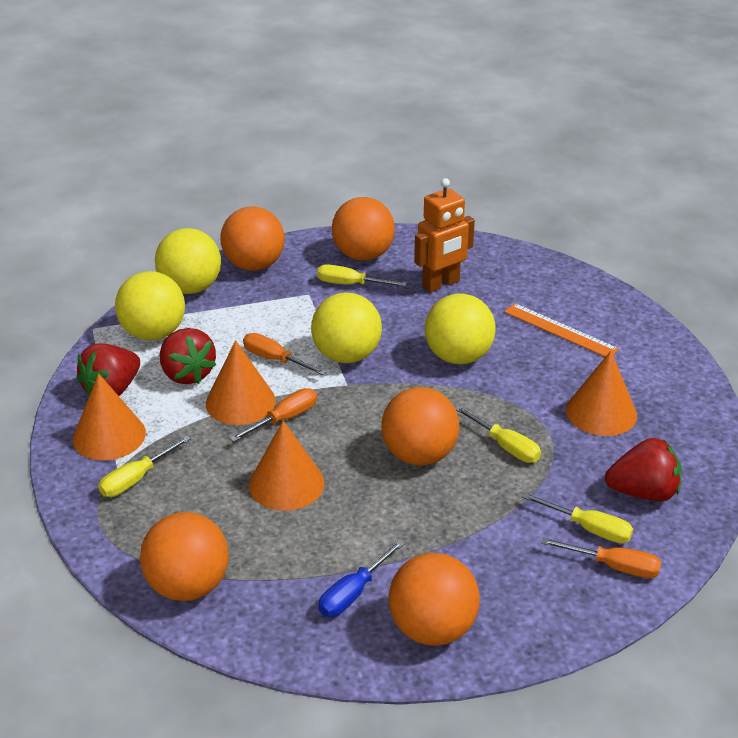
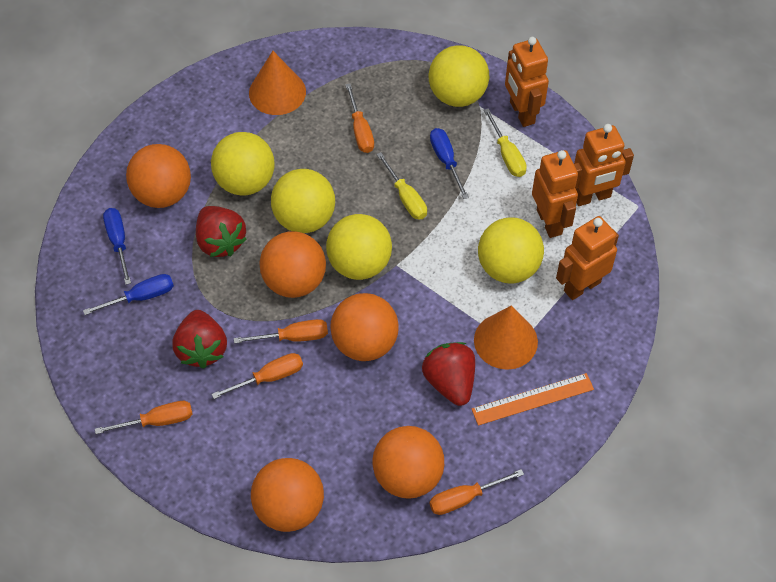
blue screwdriver: 1 -> 3
orange cone: 4 -> 2
orange robot: 1 -> 4
orange screwdriver: 3 -> 5
yellow ball: 4 -> 5
yellow screwdriver: 4 -> 2

